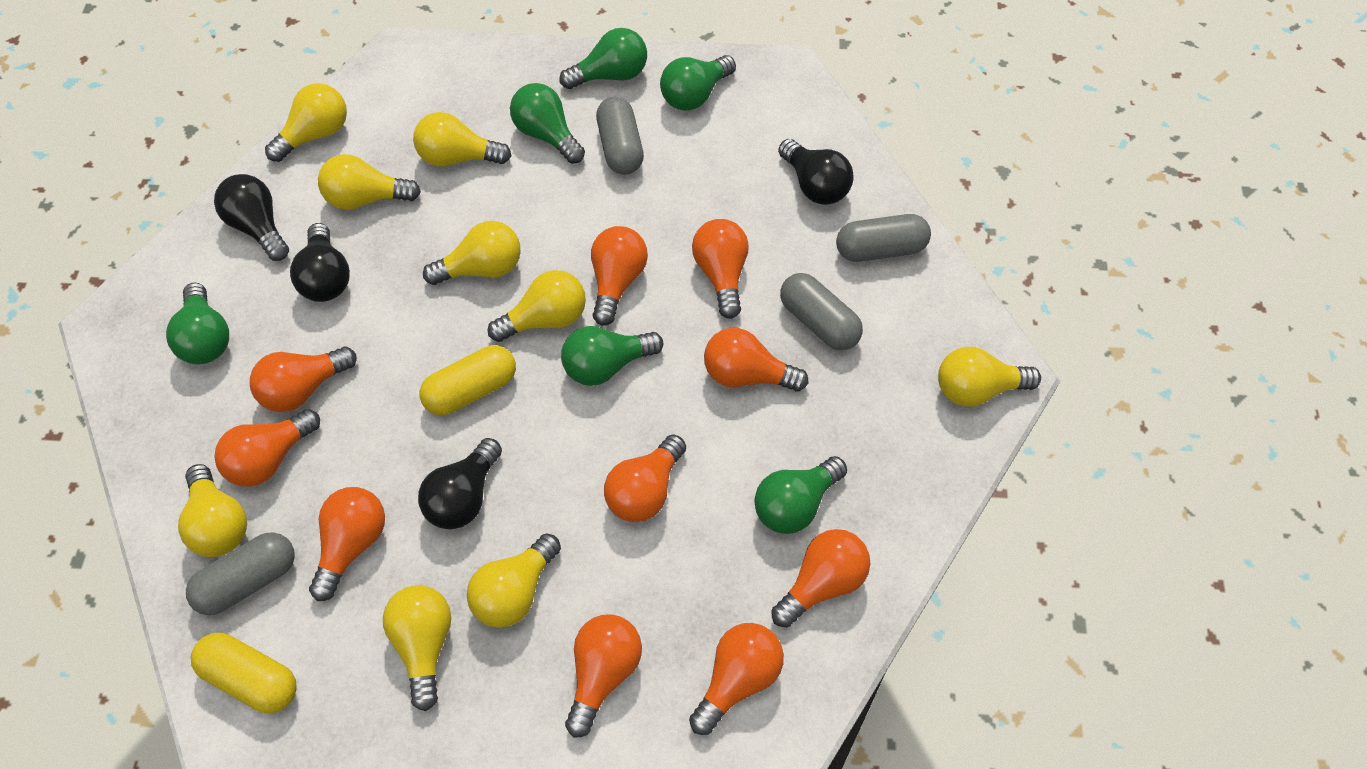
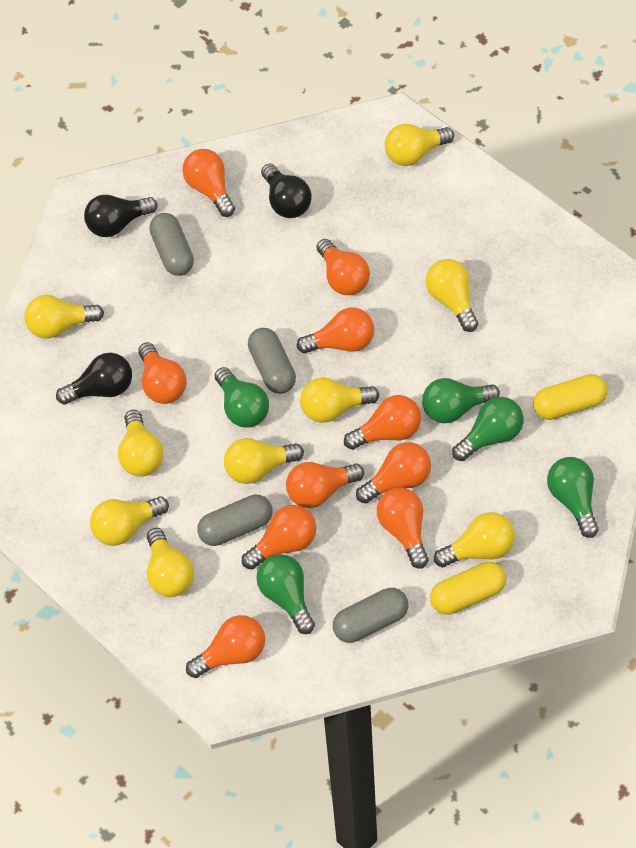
black light bulb: 4 -> 3
green light bulb: 6 -> 5

